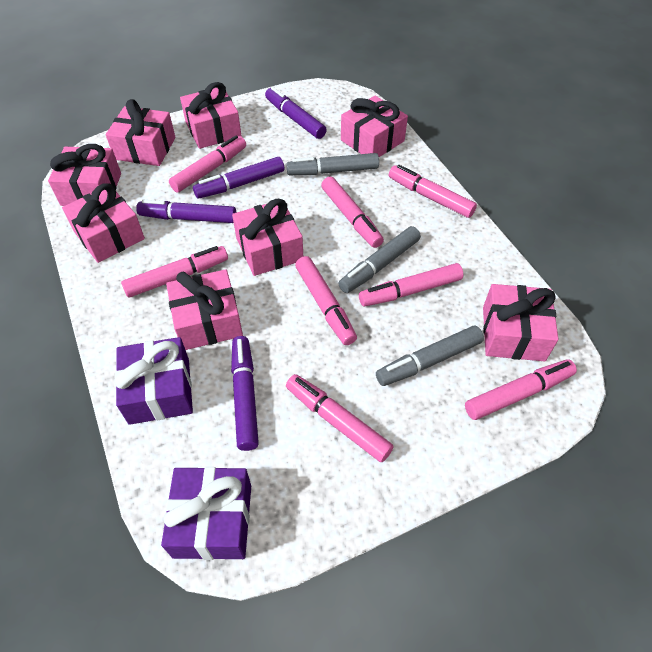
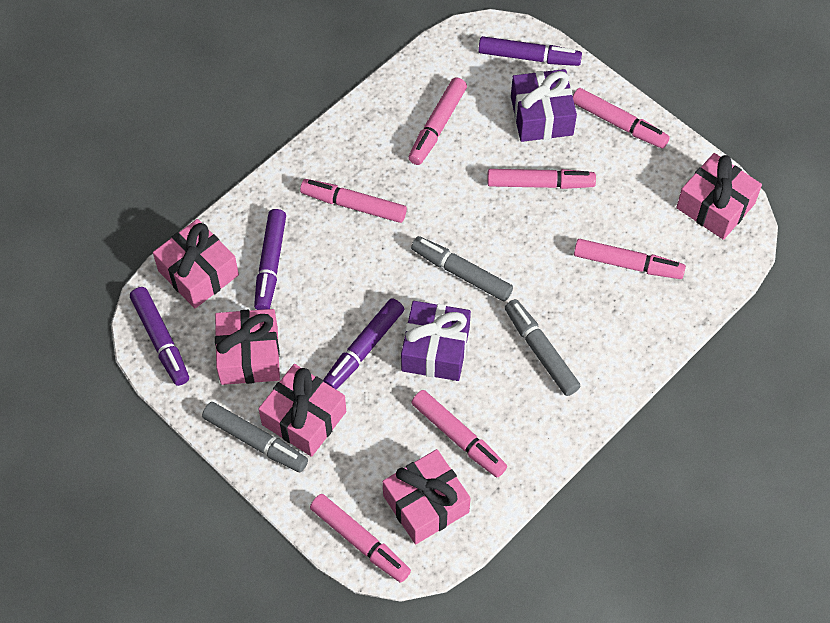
pink gift: 8 -> 5
pink marker: 8 -> 7

